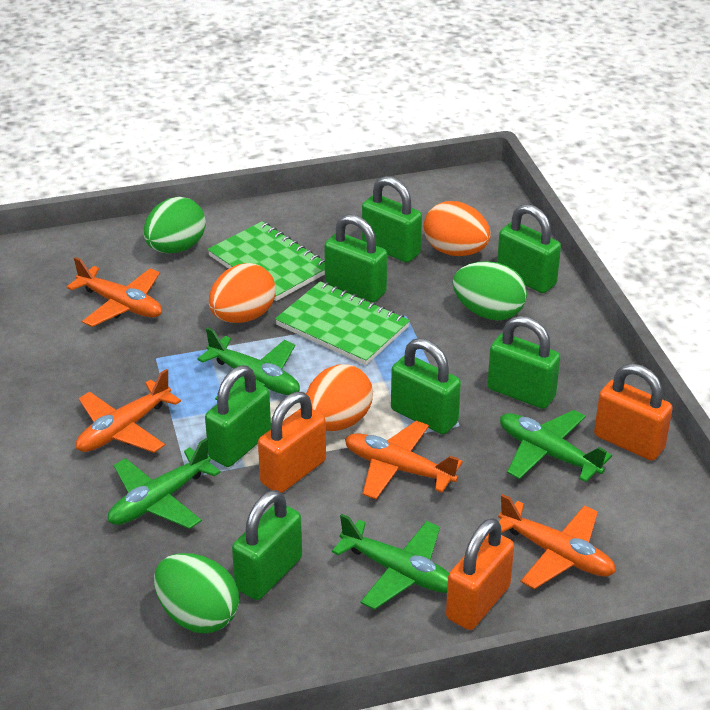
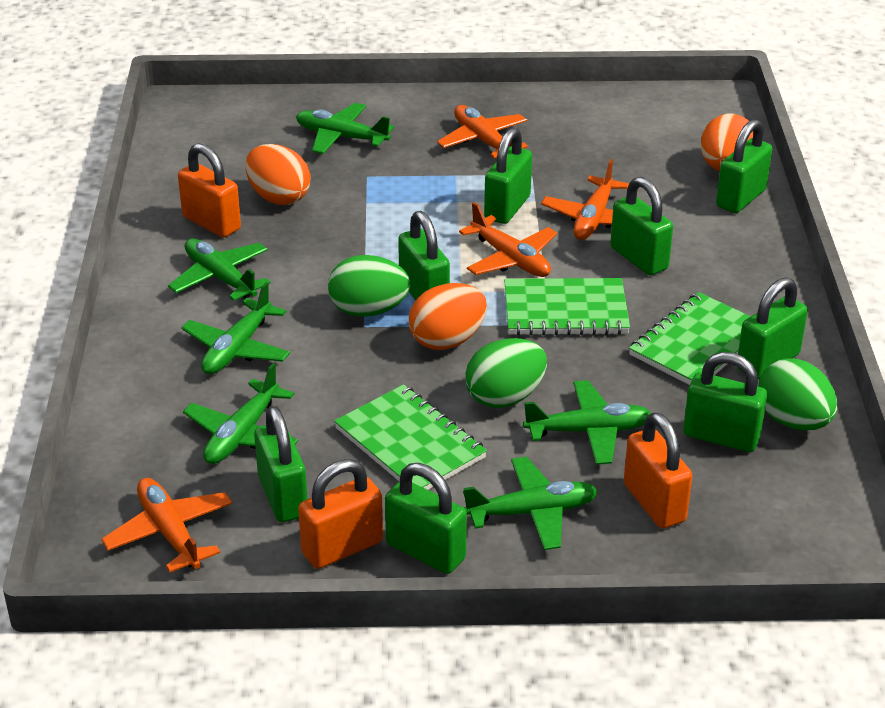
green notebook: 2 -> 3
green padlock: 7 -> 8
green plane: 4 -> 6

